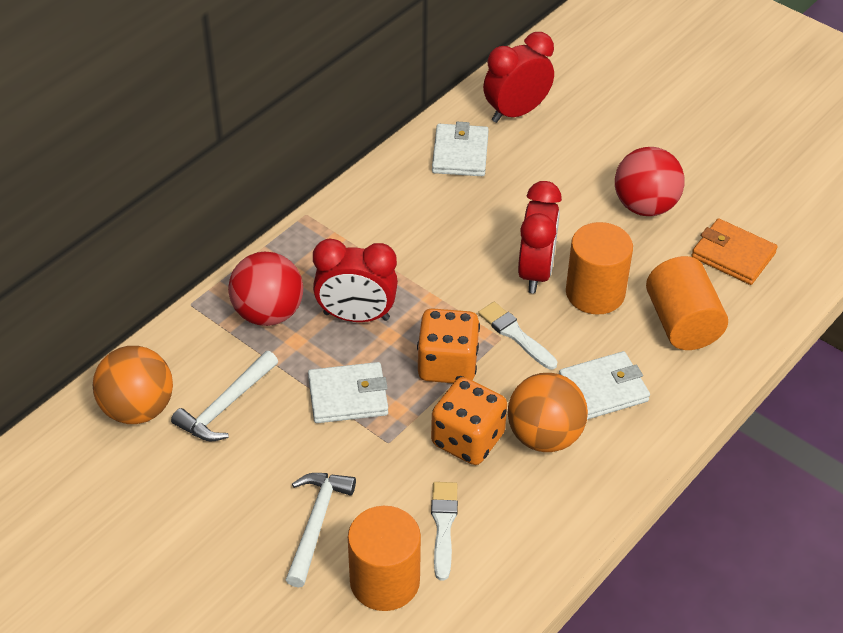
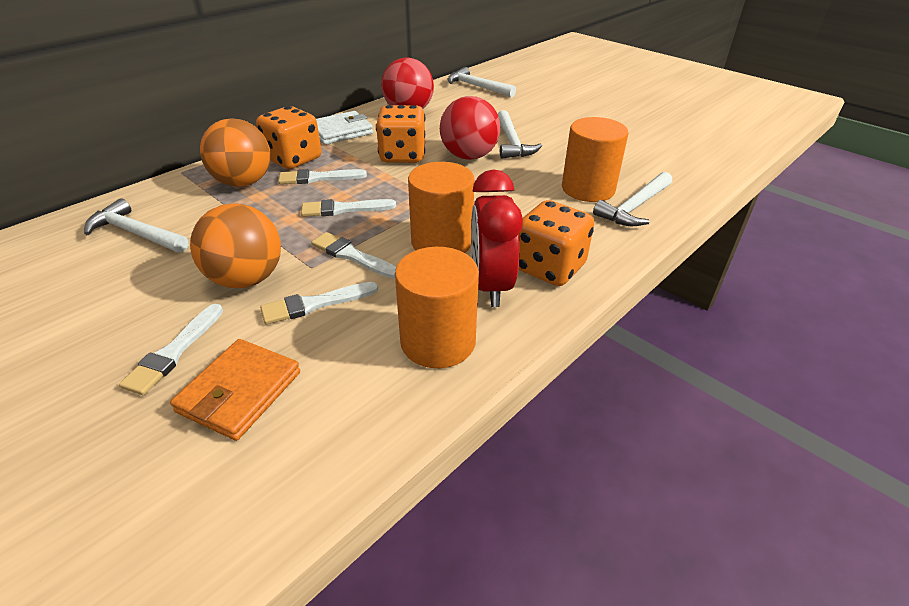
orange dice: 2 -> 3
red clock: 3 -> 1
white brush: 2 -> 5
white hammer: 2 -> 4
white wallet: 3 -> 1

